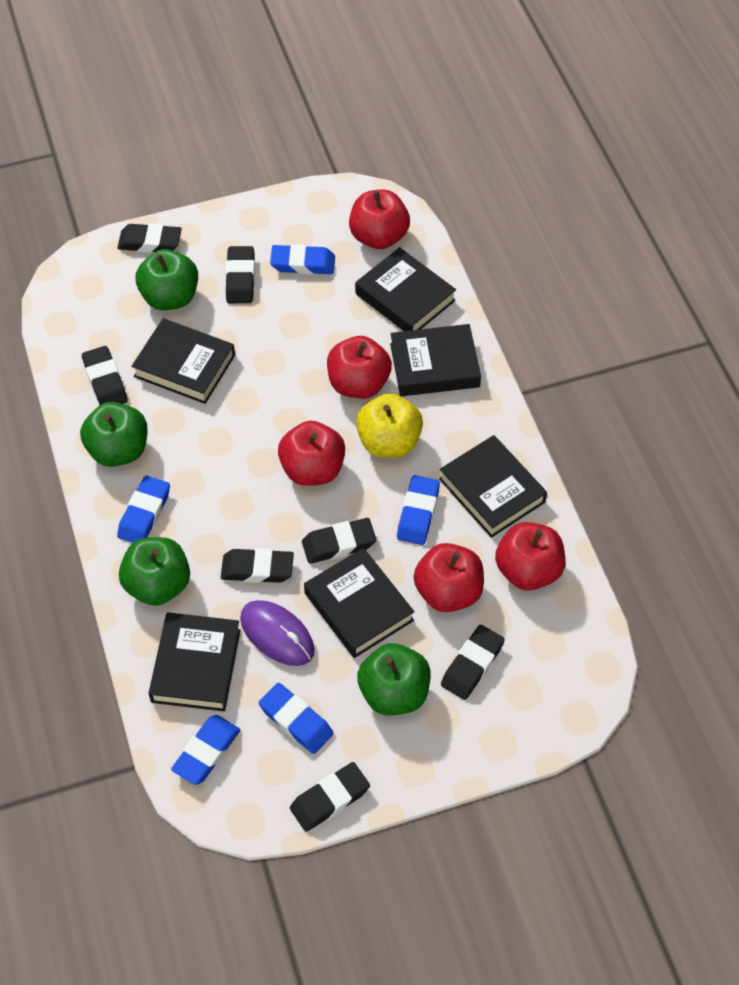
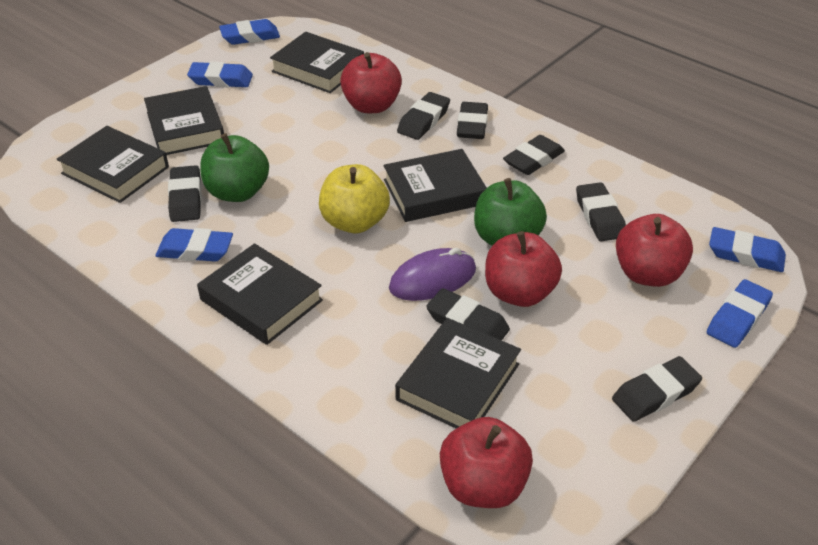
green apple: 4 -> 2
red apple: 5 -> 4

